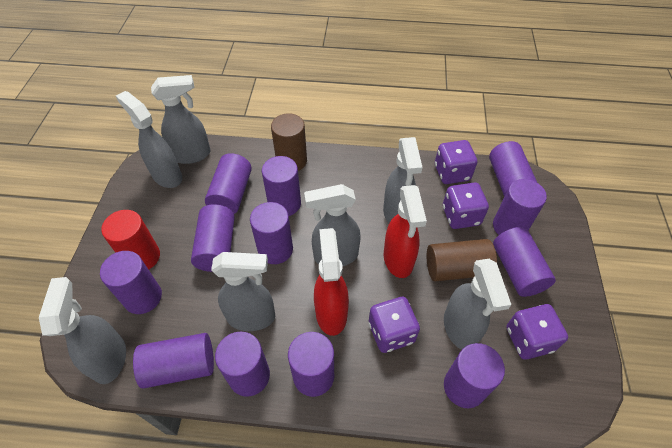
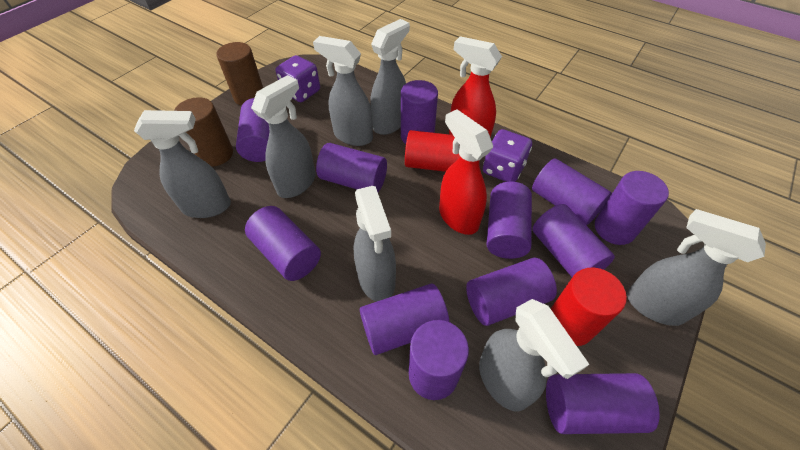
purple dice: 4 -> 2
red cylinder: 1 -> 2

